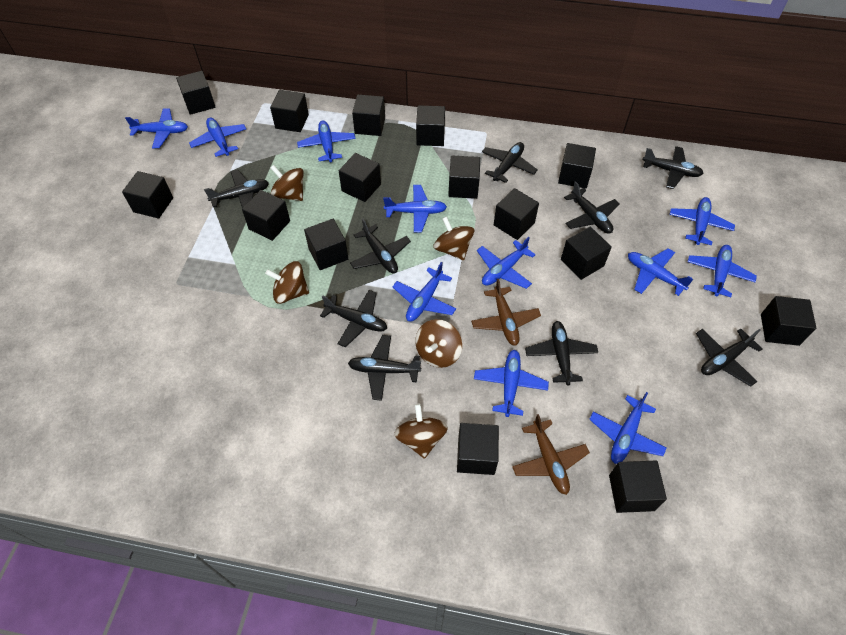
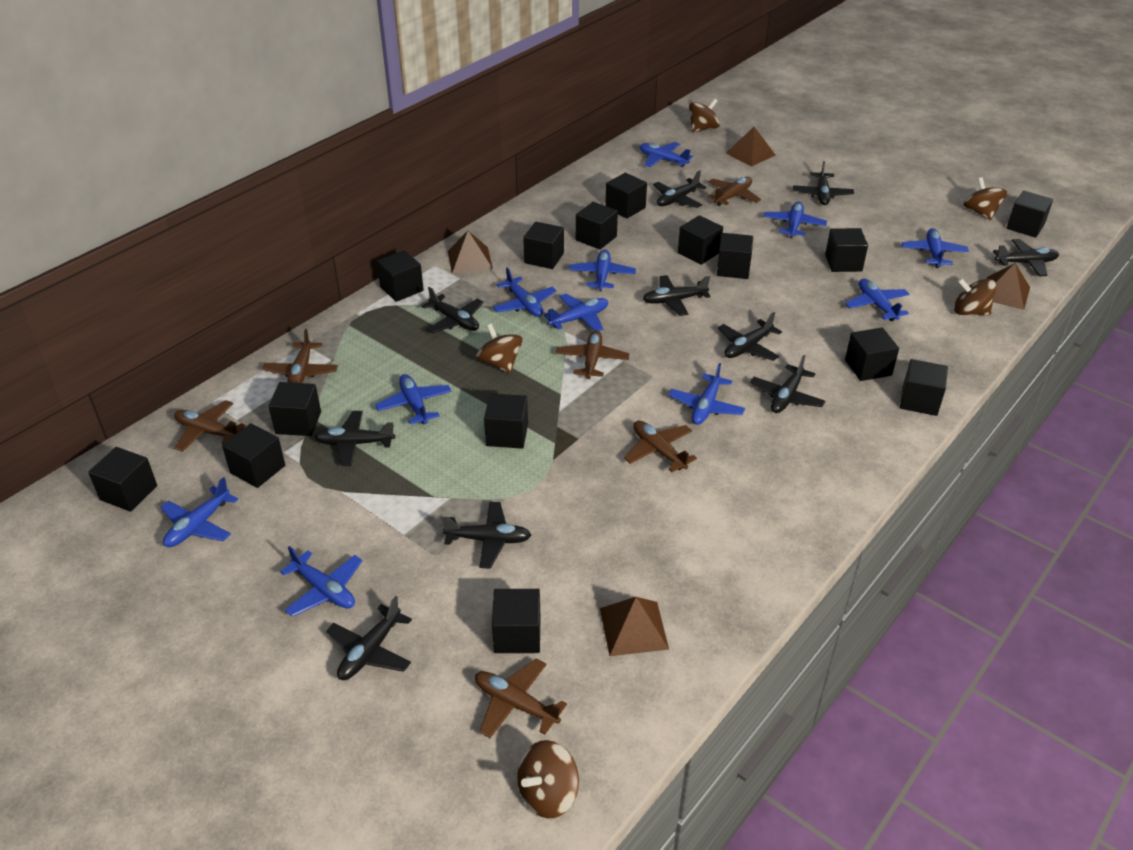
black plane: 9 -> 10
brown plane: 2 -> 6
brown pyramid: 0 -> 4

